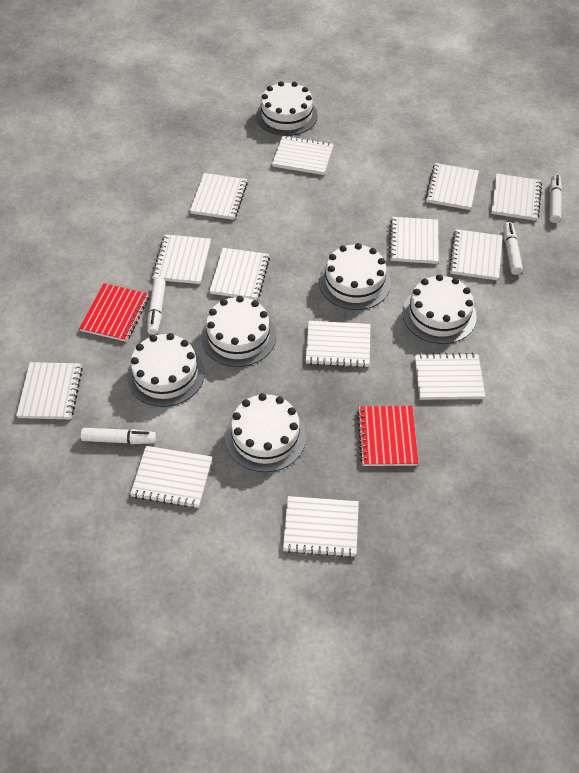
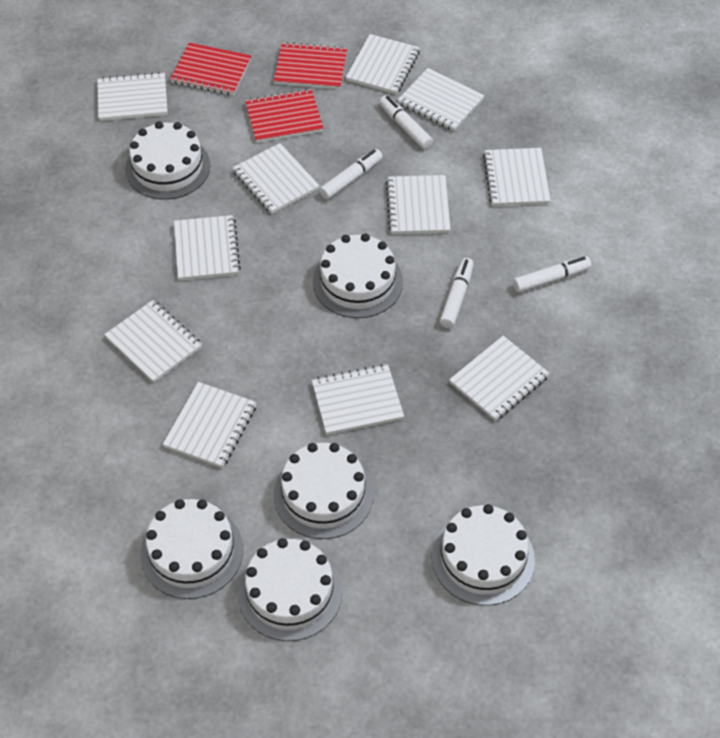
red notebook: 2 -> 3
white notebook: 13 -> 11

